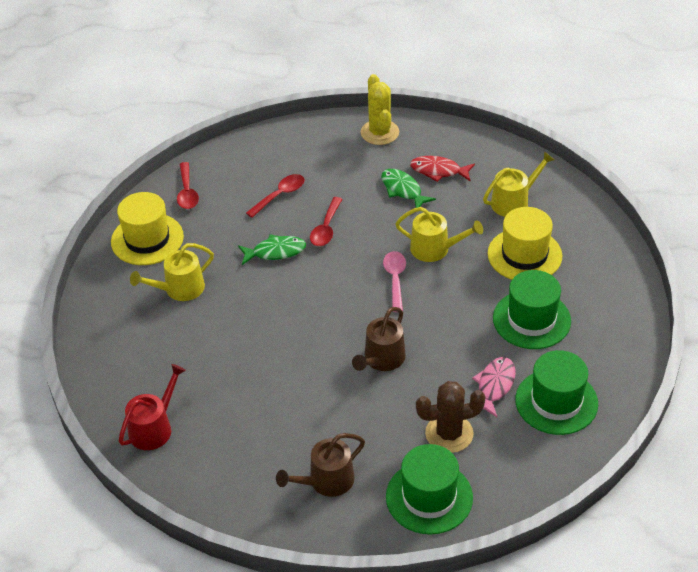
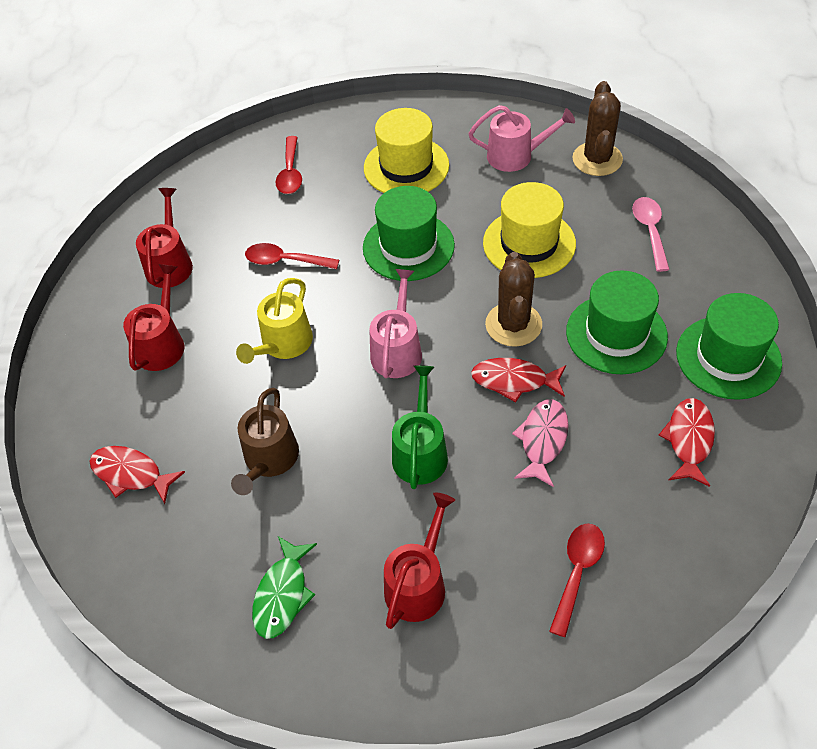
brown cactus: 1 -> 2
brown watering can: 2 -> 1
green fish: 2 -> 1
green watering can: 0 -> 1
pink watering can: 0 -> 2
red fish: 1 -> 3
red watering can: 1 -> 3
yellow cactus: 1 -> 0
yellow watering can: 3 -> 1

